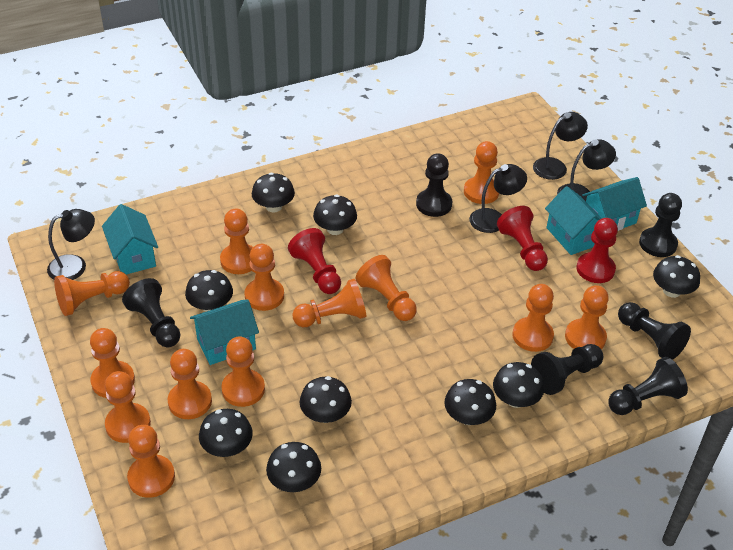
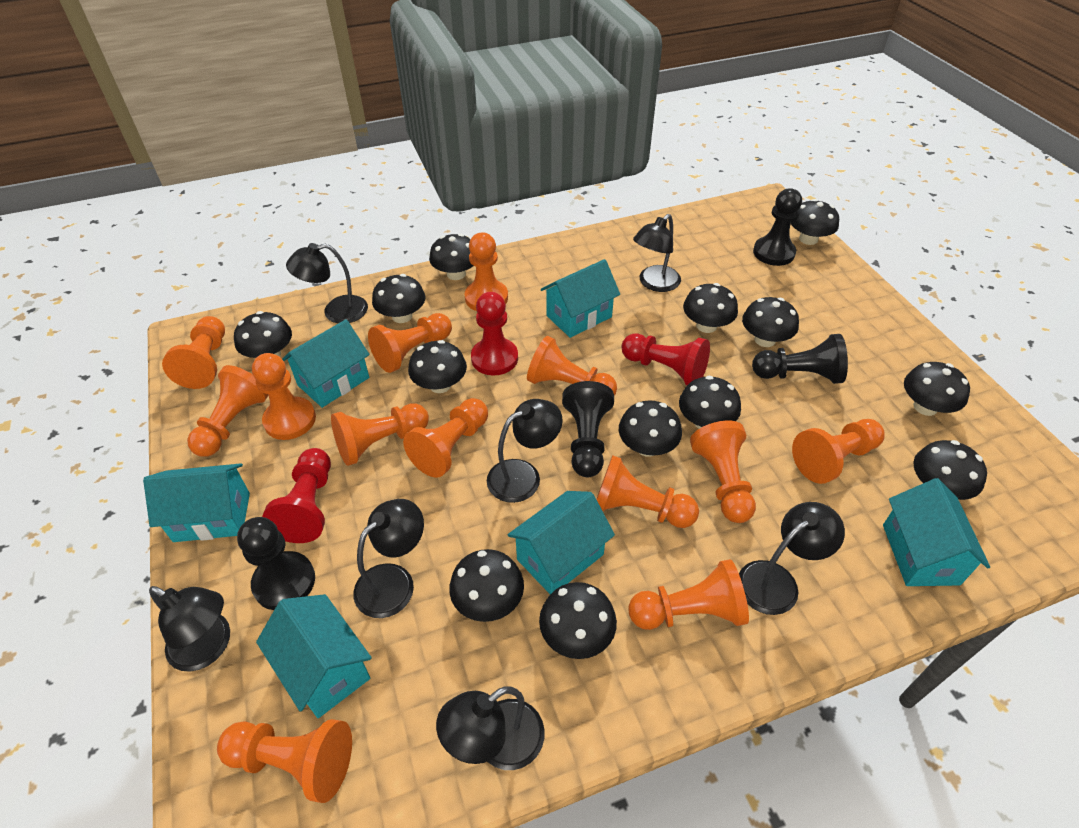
black lamp: 4 -> 7
black mushroom: 9 -> 13
black pawn: 6 -> 4
turquoise house: 4 -> 6

